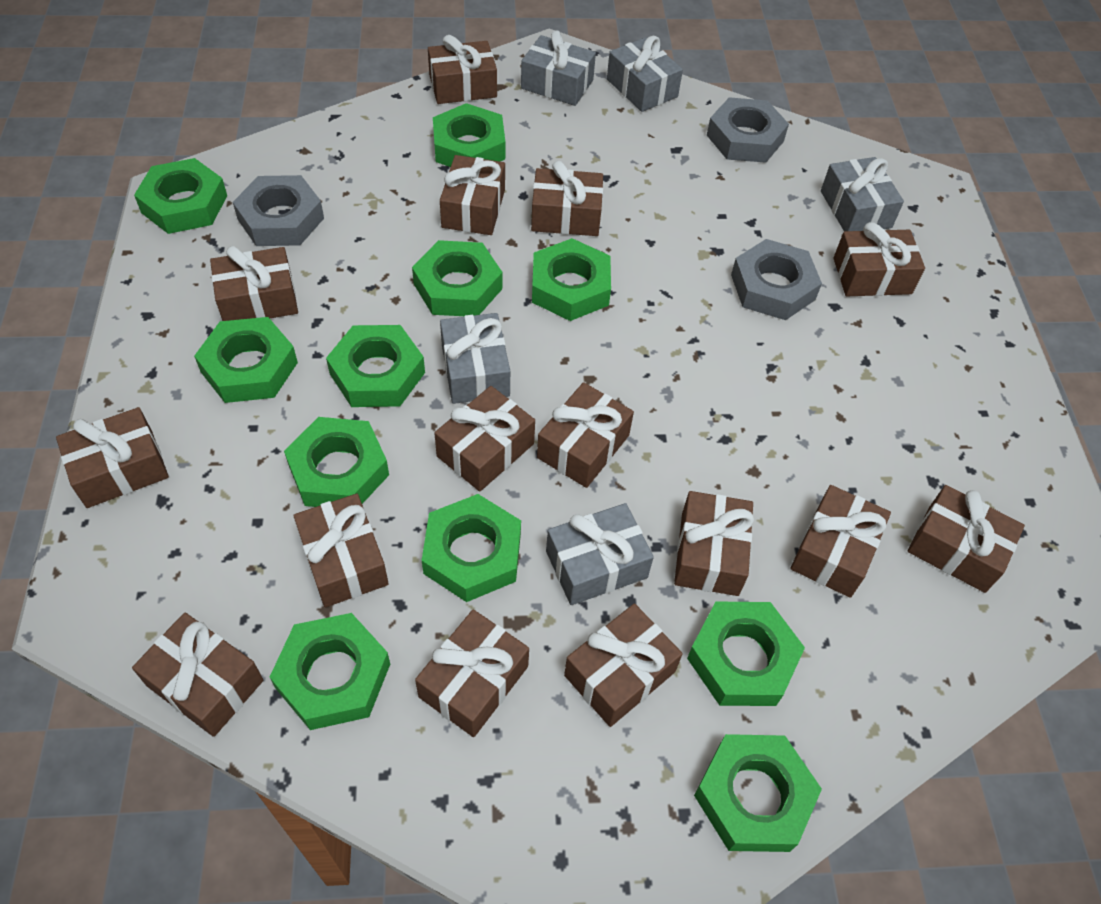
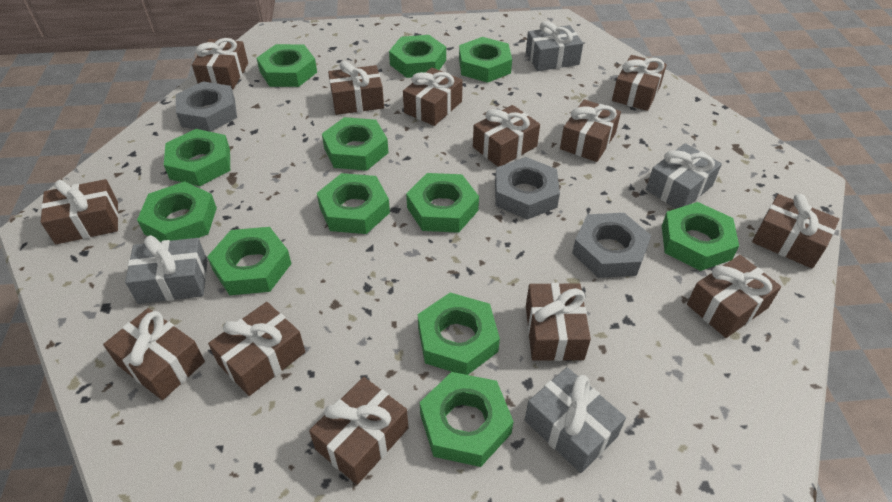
brown gift: 15 -> 13
green nut: 11 -> 12
grey gift: 5 -> 4

